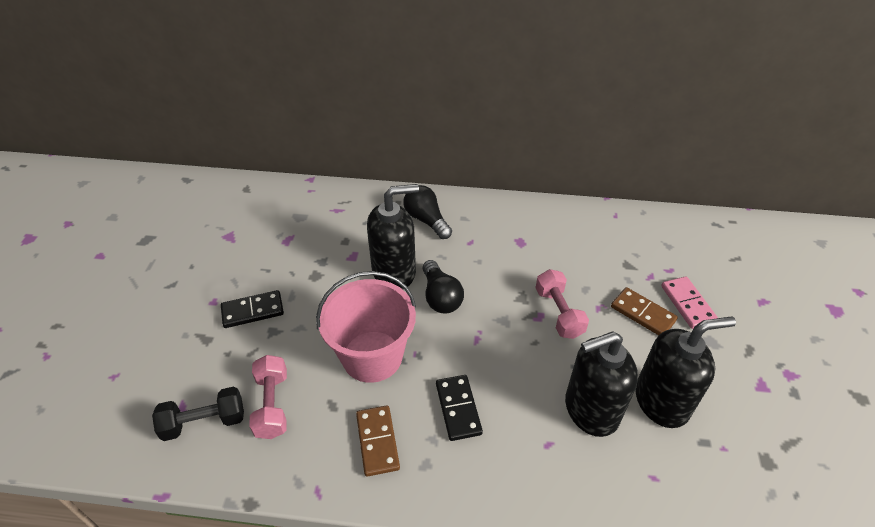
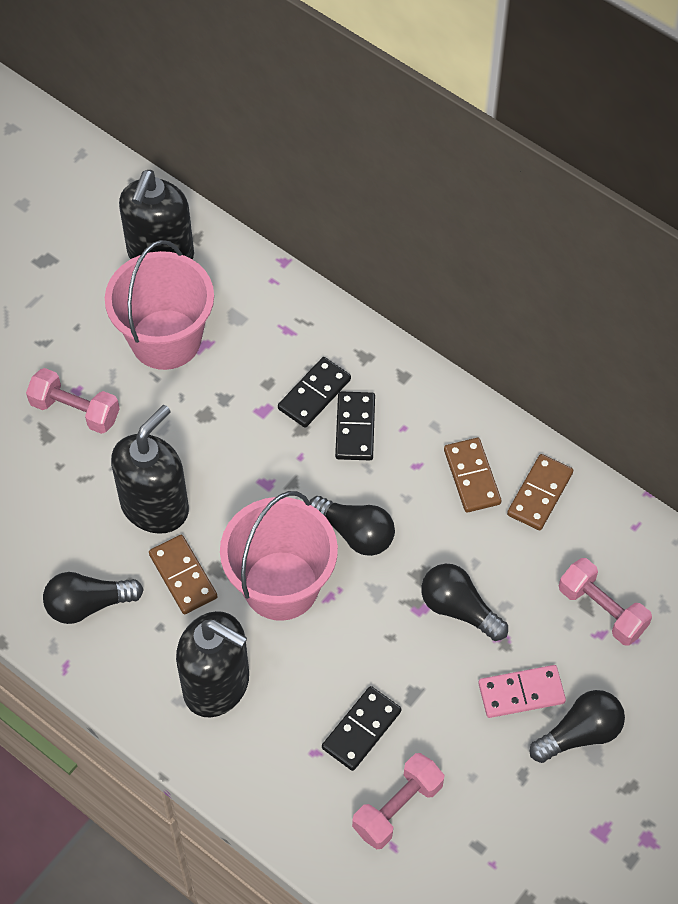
black domino: 2 -> 3
black dumbbell: 1 -> 0
black light bulb: 2 -> 4
brown domino: 2 -> 3
pink bucket: 1 -> 2
pink dumbbell: 2 -> 3

